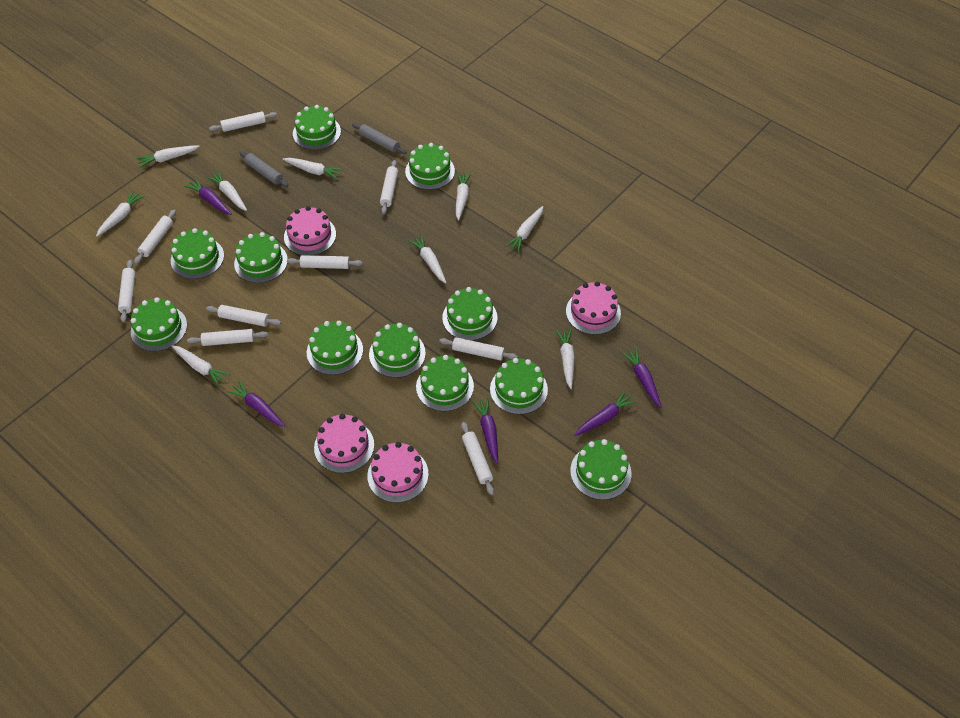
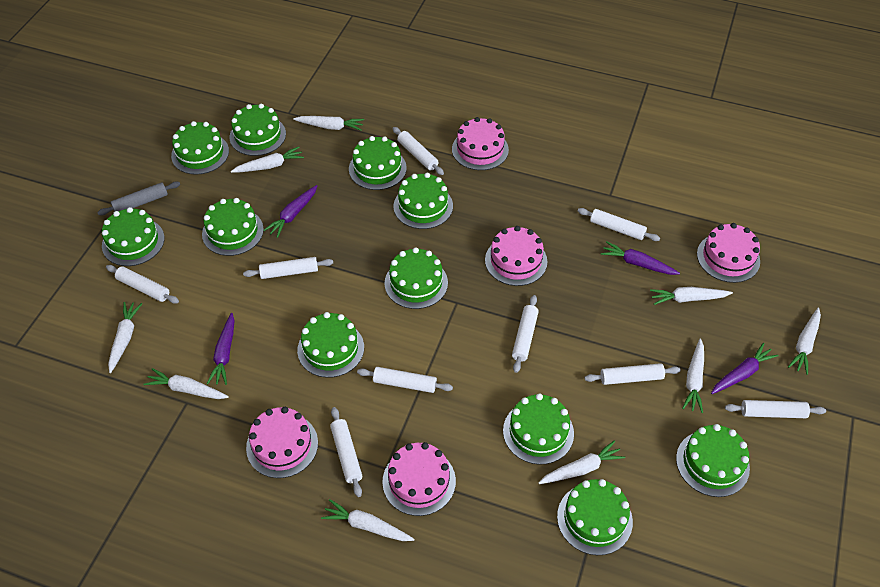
grey rolling pin: 2 -> 1
pink cake: 4 -> 5
purple carrot: 5 -> 4

